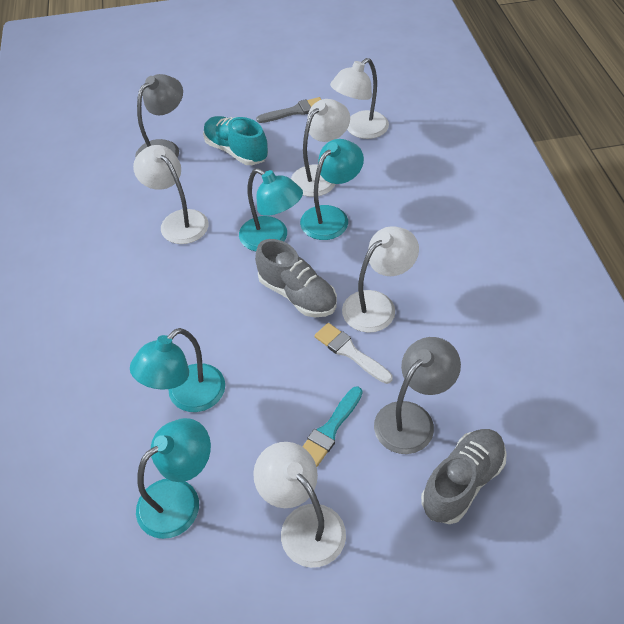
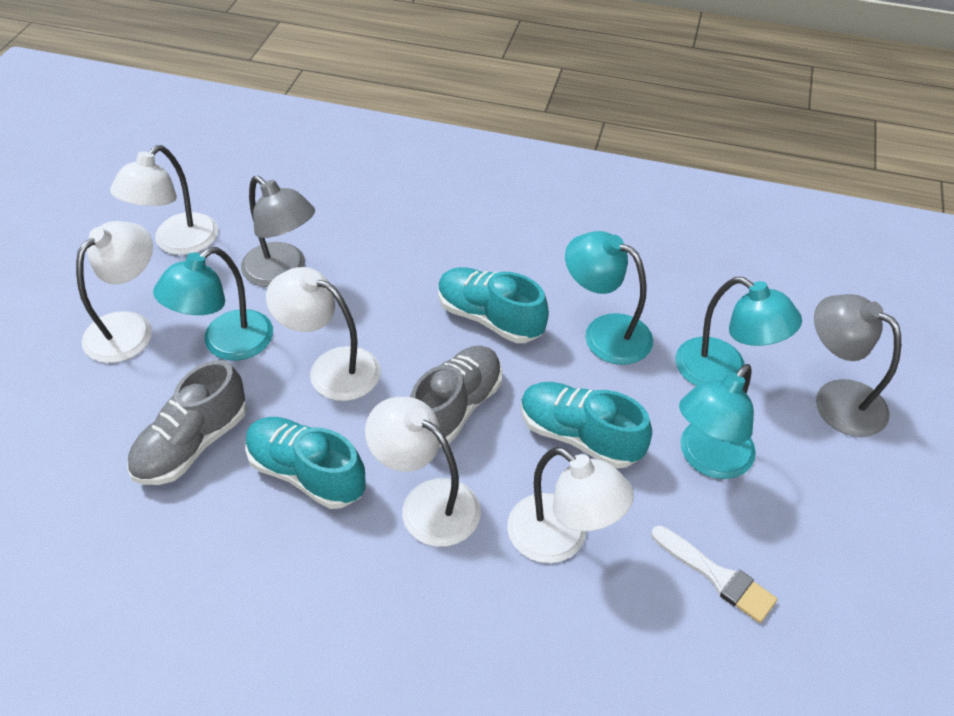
grey brush: 1 -> 0
turquoise brush: 1 -> 0
turquoise shoe: 1 -> 3

